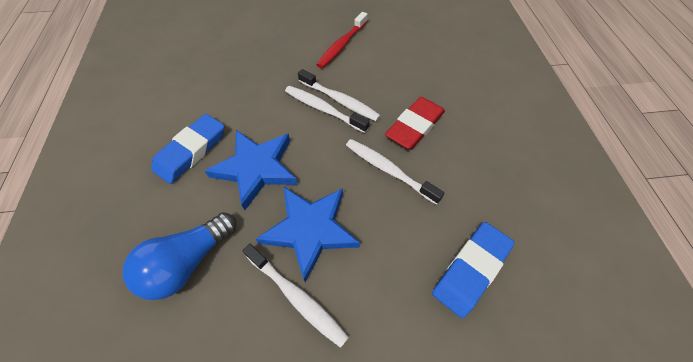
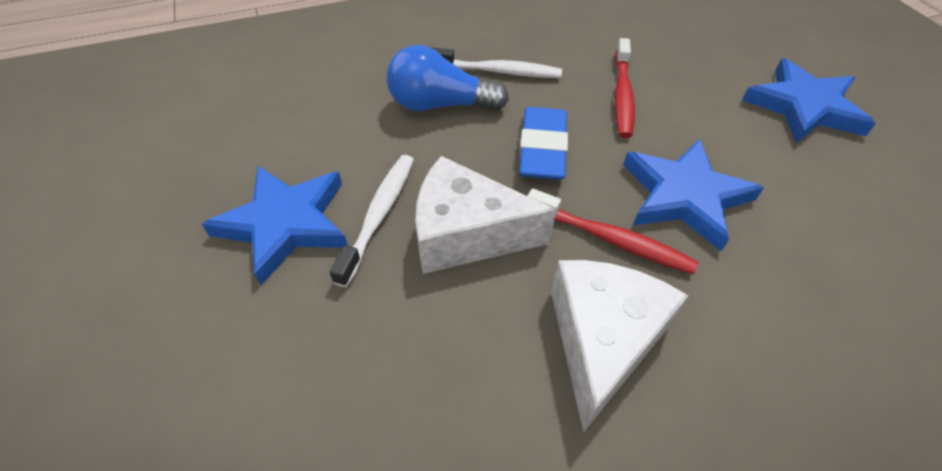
blue eraser: 2 -> 1
blue star: 2 -> 3
red eraser: 1 -> 0
red toothbrush: 1 -> 2
white cheese: 0 -> 2
white toothbrush: 4 -> 2

